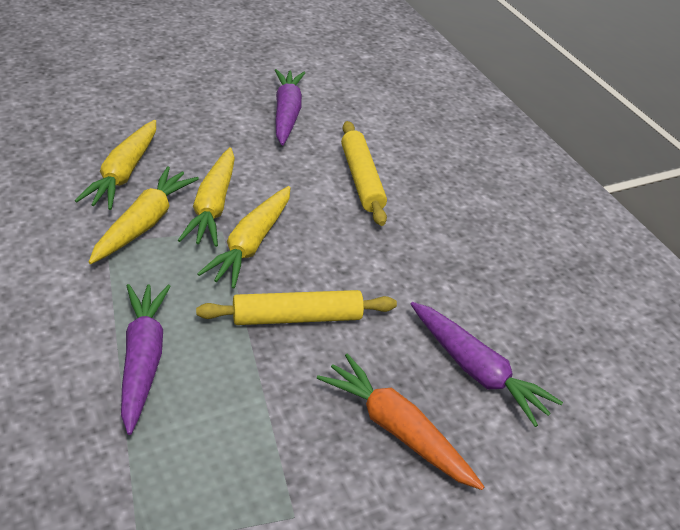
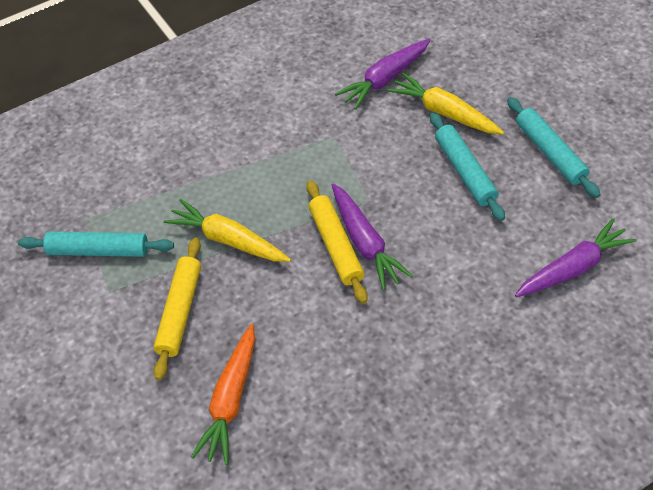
turquoise rolling pin: 0 -> 3
yellow carrot: 4 -> 2

